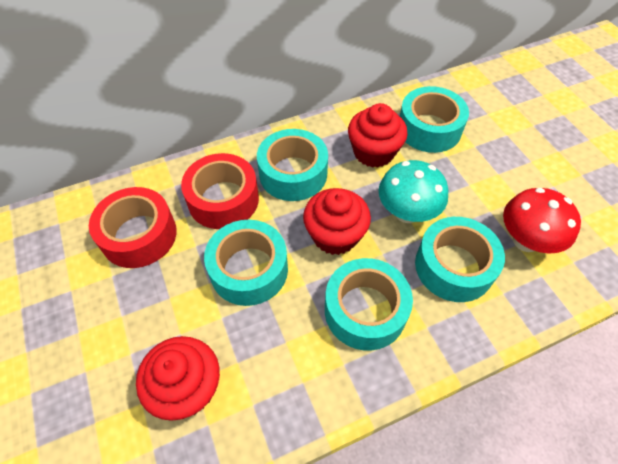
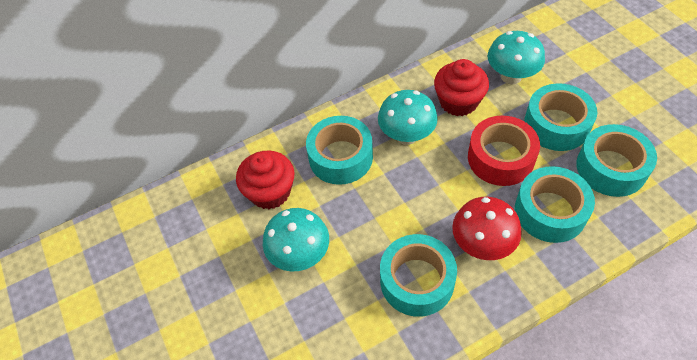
red cupcake: 3 -> 2
red tape: 2 -> 1
turquoise mushroom: 1 -> 3

